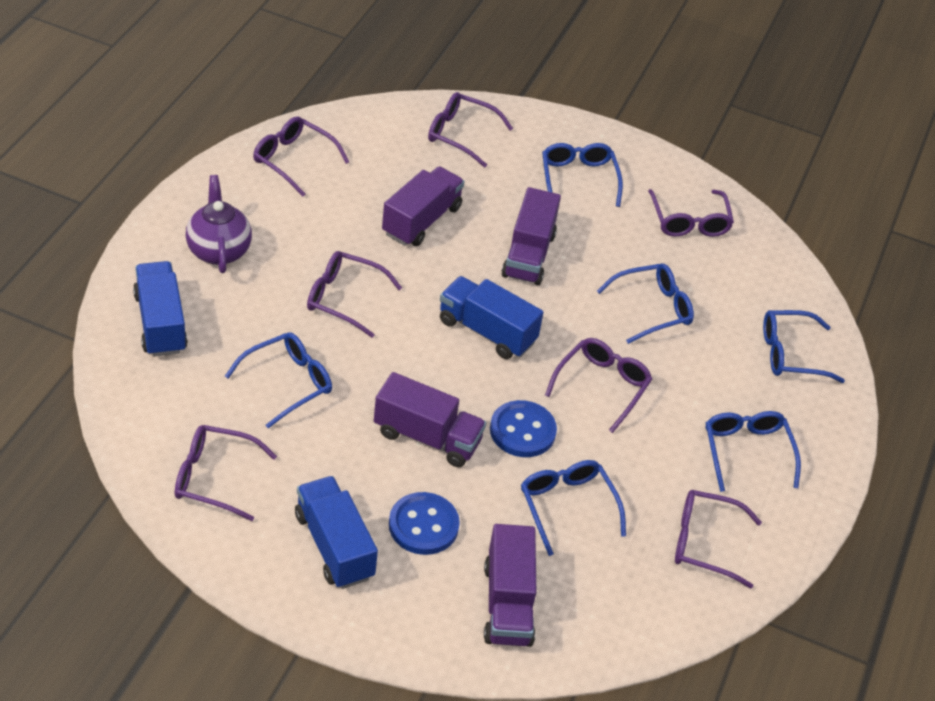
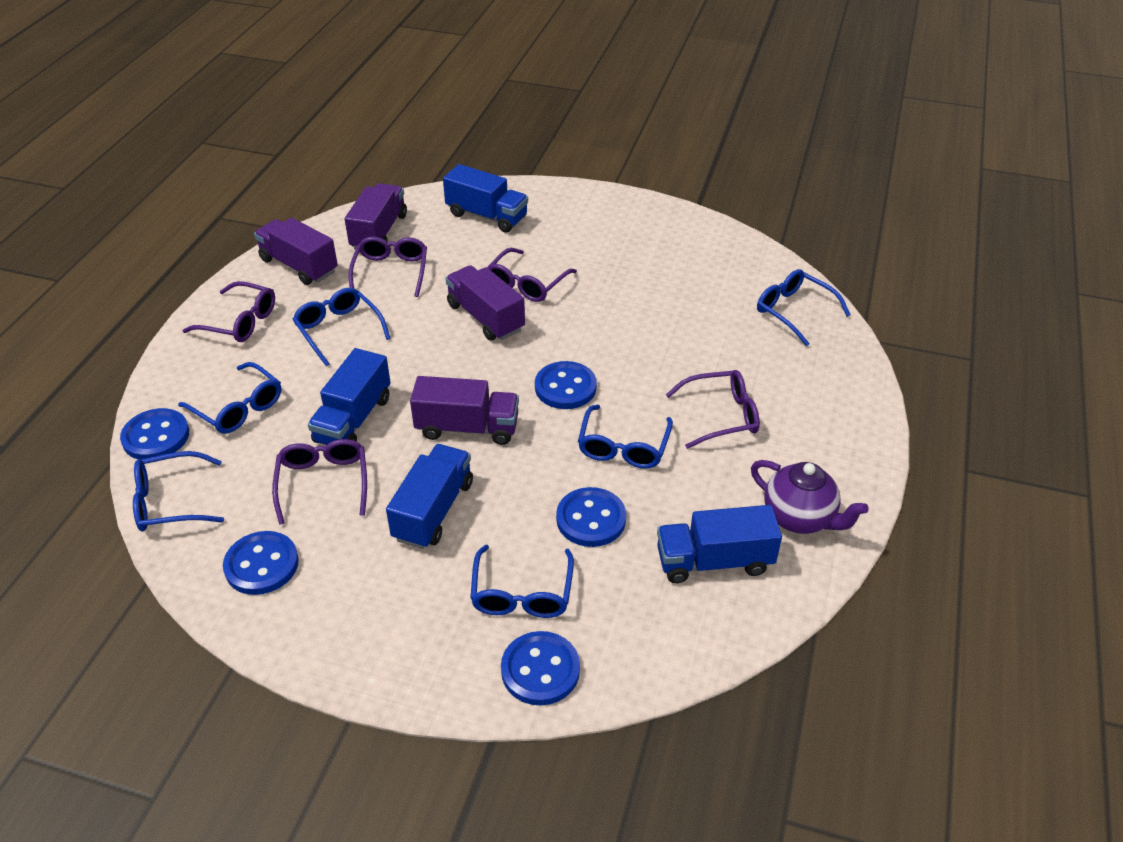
blue button: 2 -> 5
blue truck: 3 -> 4
purple glasses: 7 -> 5

